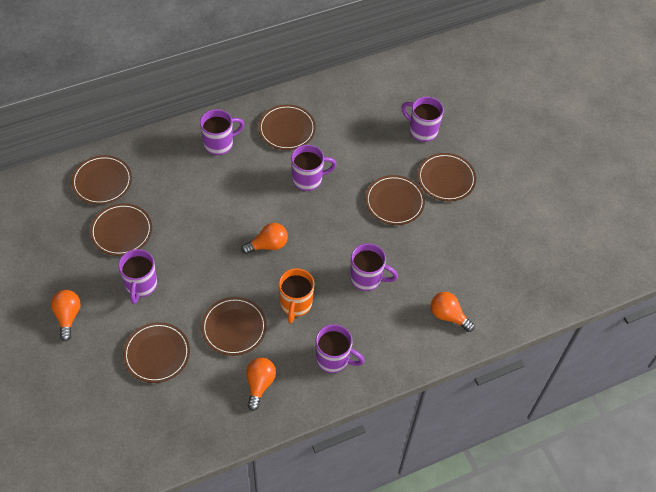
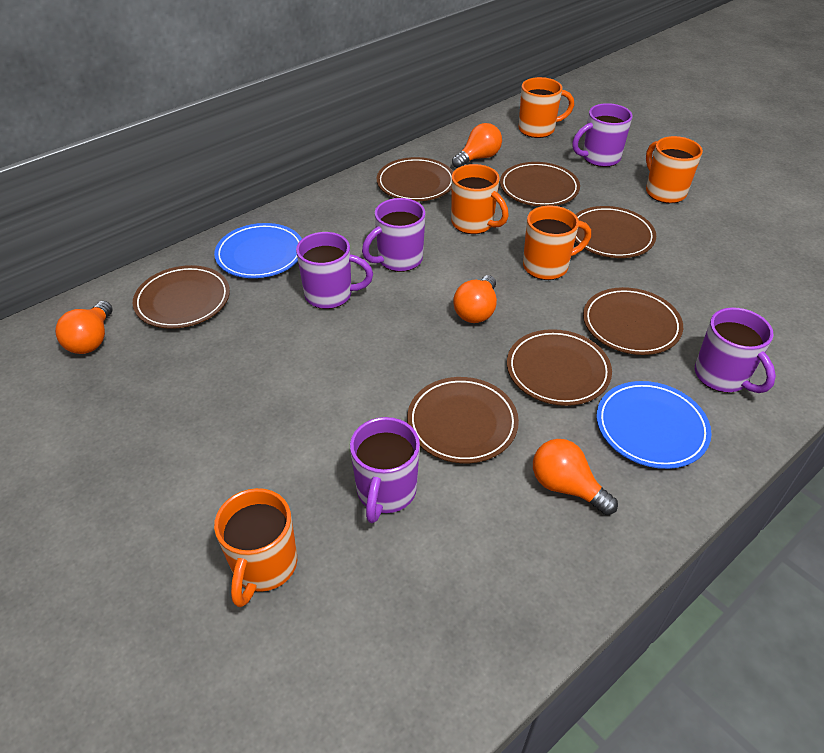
blue plate: 0 -> 2
orange mug: 1 -> 5
purple mug: 6 -> 5

